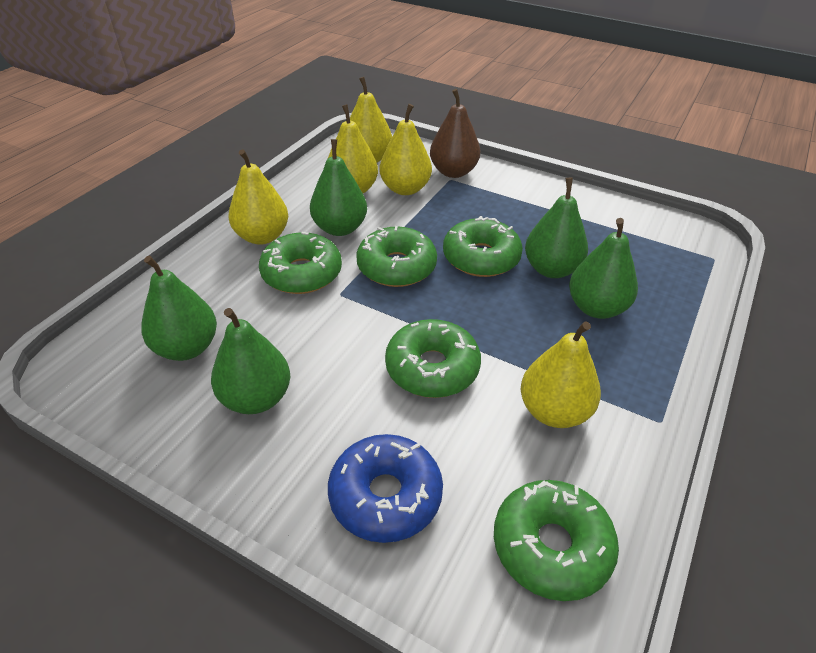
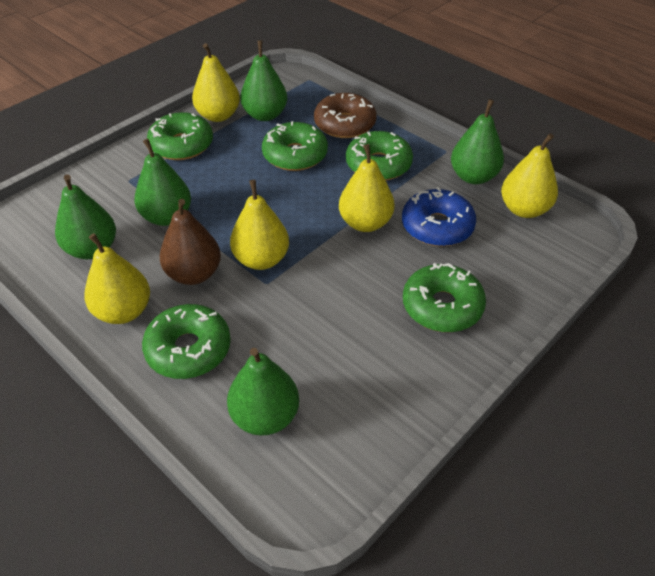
brown donut: 0 -> 1

